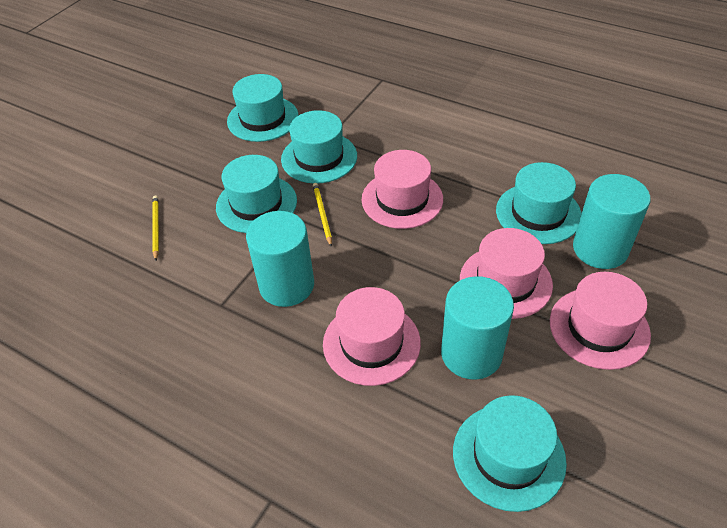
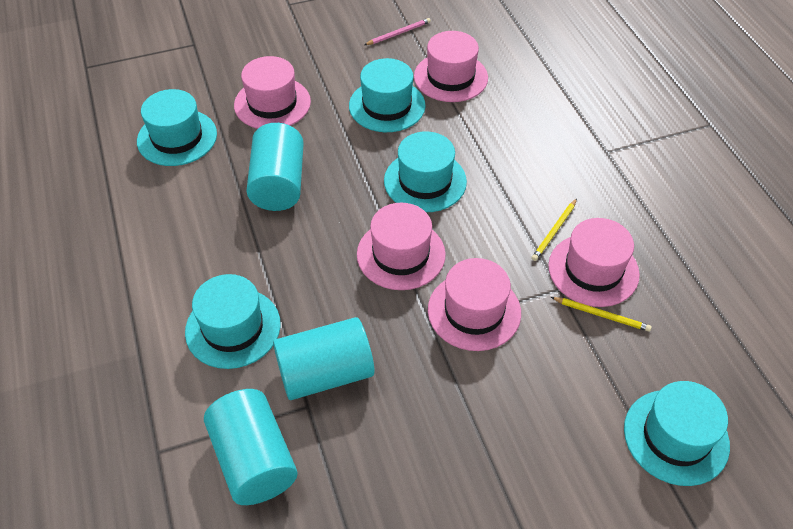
pink hat: 4 -> 5
pink pencil: 0 -> 1

